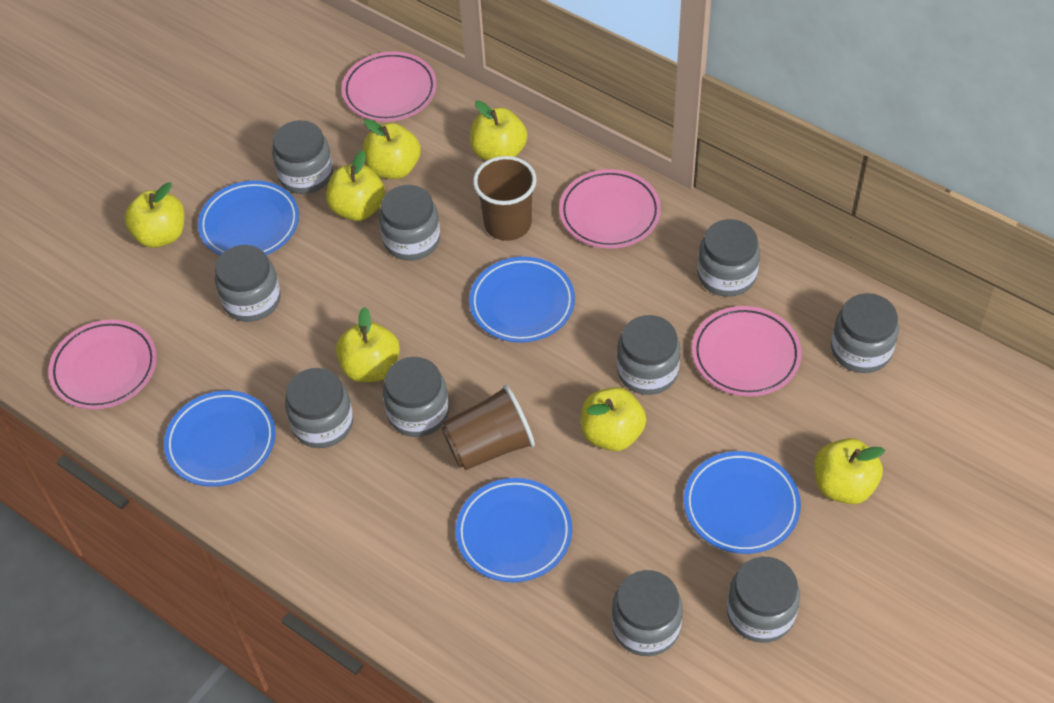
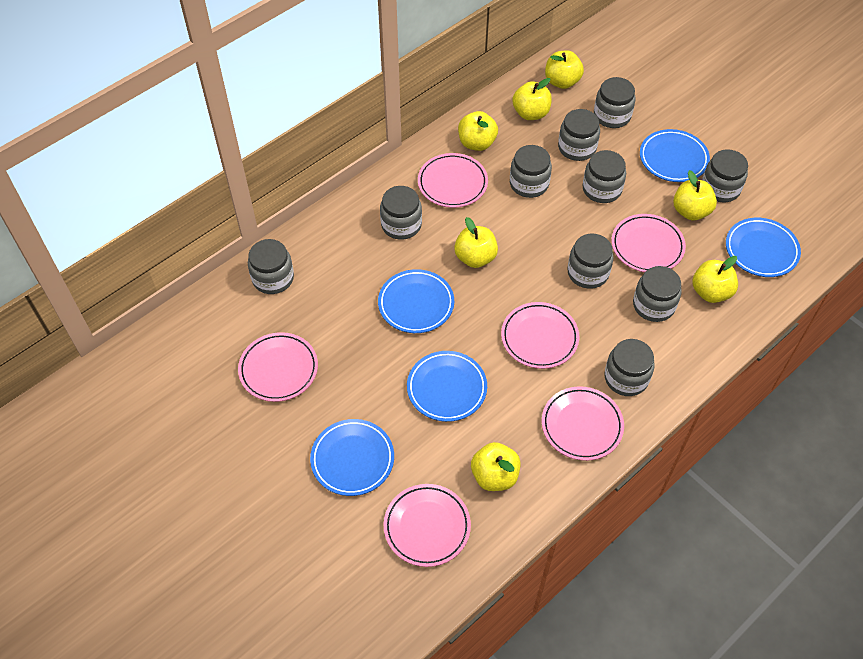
brown cup: 2 -> 0
pink plate: 4 -> 6

